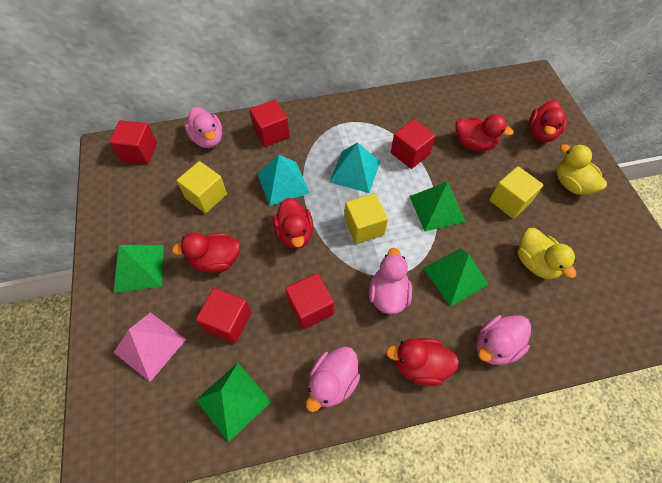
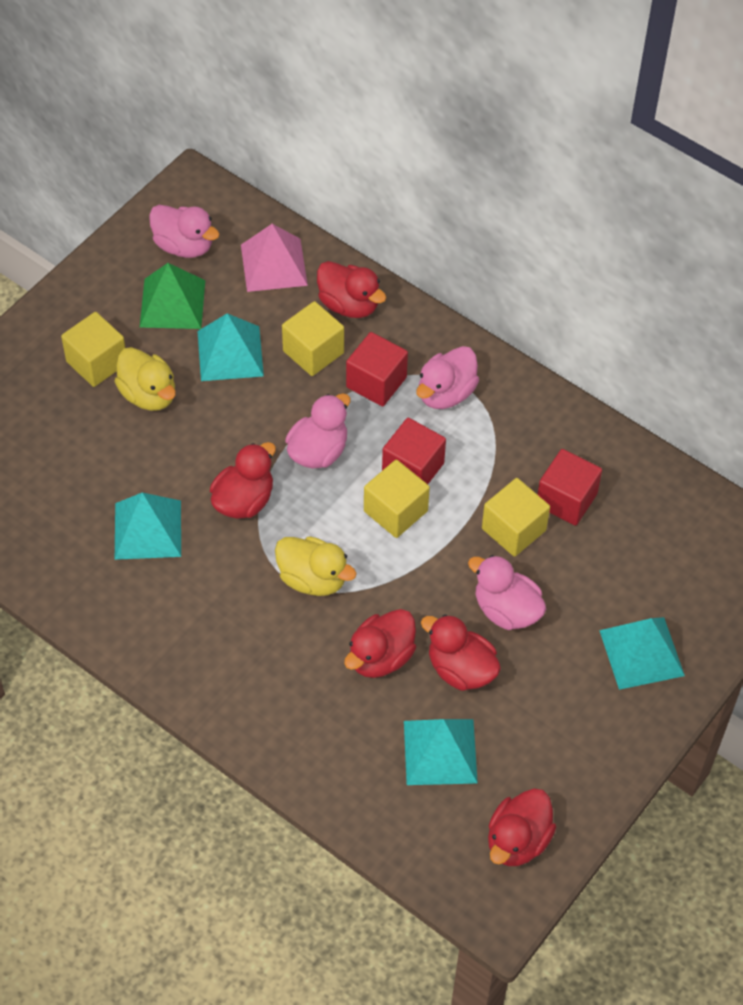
green pyramid: 4 -> 1
red cube: 5 -> 3
turquoise pyramid: 2 -> 4
yellow cube: 3 -> 4

